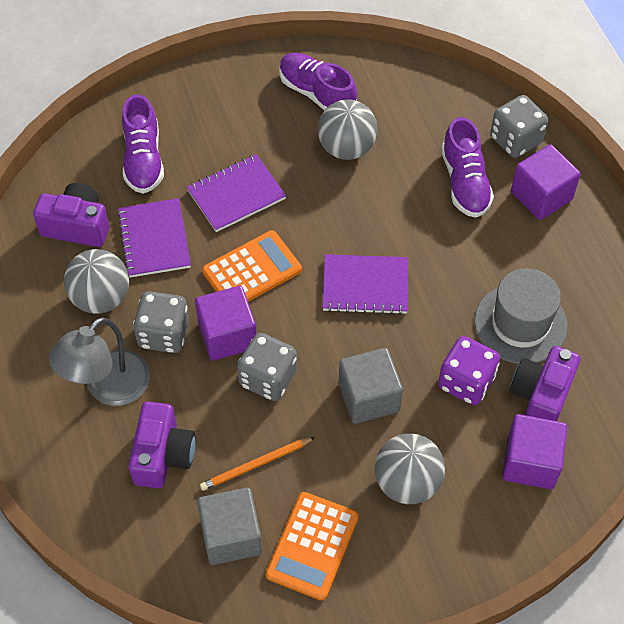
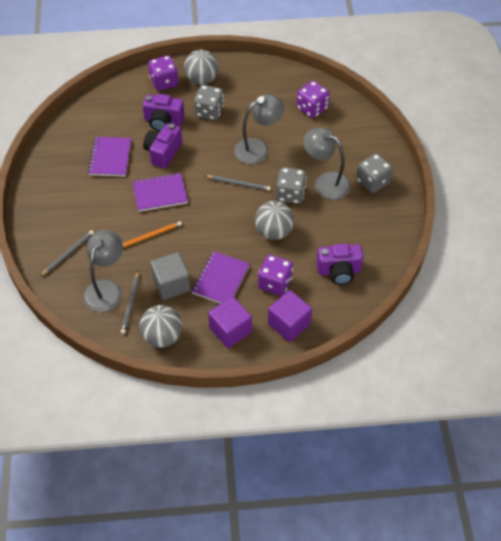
grey cube: 2 -> 1
grey hat: 1 -> 0
grey lamp: 1 -> 3
grey pencil: 0 -> 3
orange calculator: 2 -> 0
purple cube: 3 -> 2
purple dice: 1 -> 3
purple shoe: 3 -> 0

